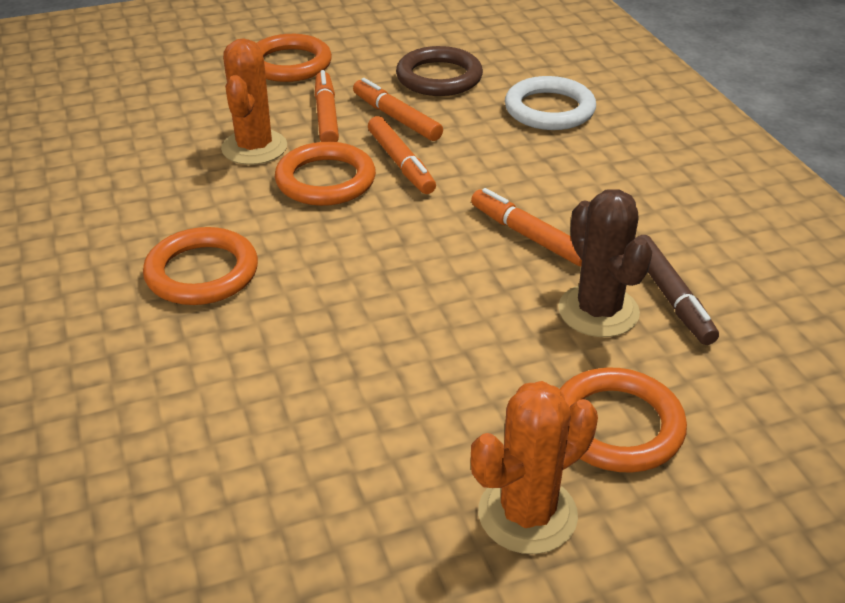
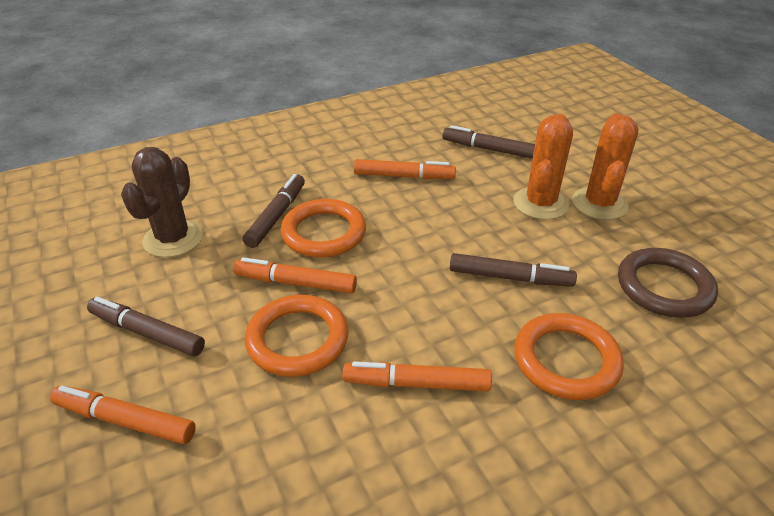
brown marker: 1 -> 4
orange ring: 4 -> 3
white ring: 1 -> 0

